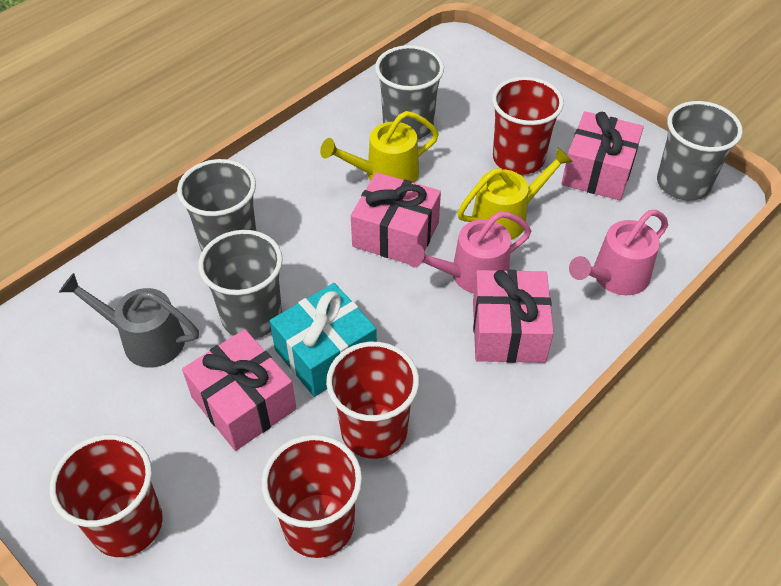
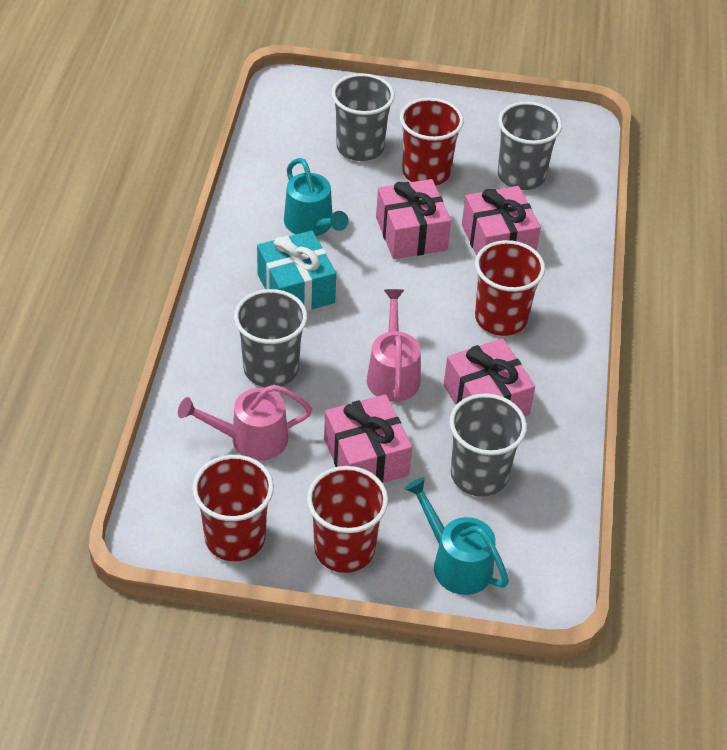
grey watering can: 1 -> 0
turquoise watering can: 0 -> 2
yellow watering can: 2 -> 0

